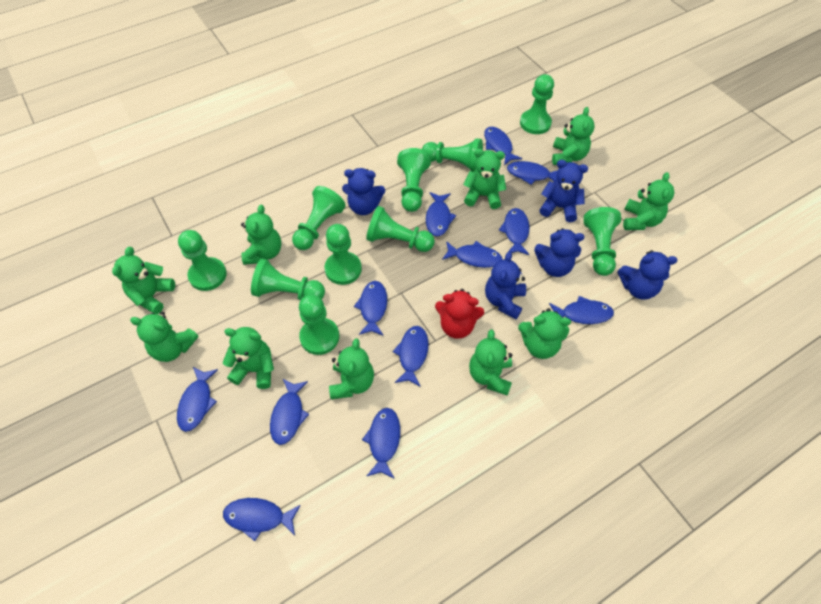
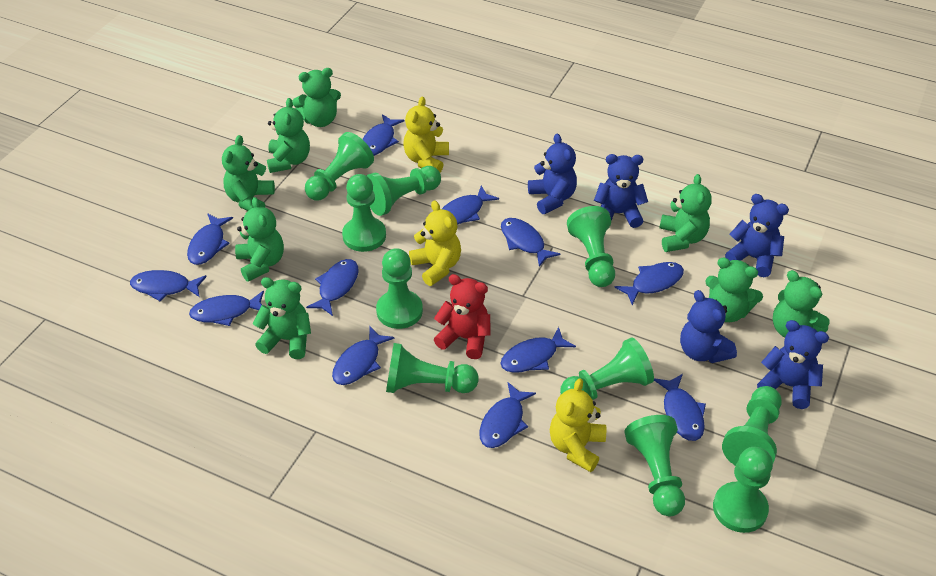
green teddy bear: 10 -> 8
yellow teddy bear: 0 -> 3

